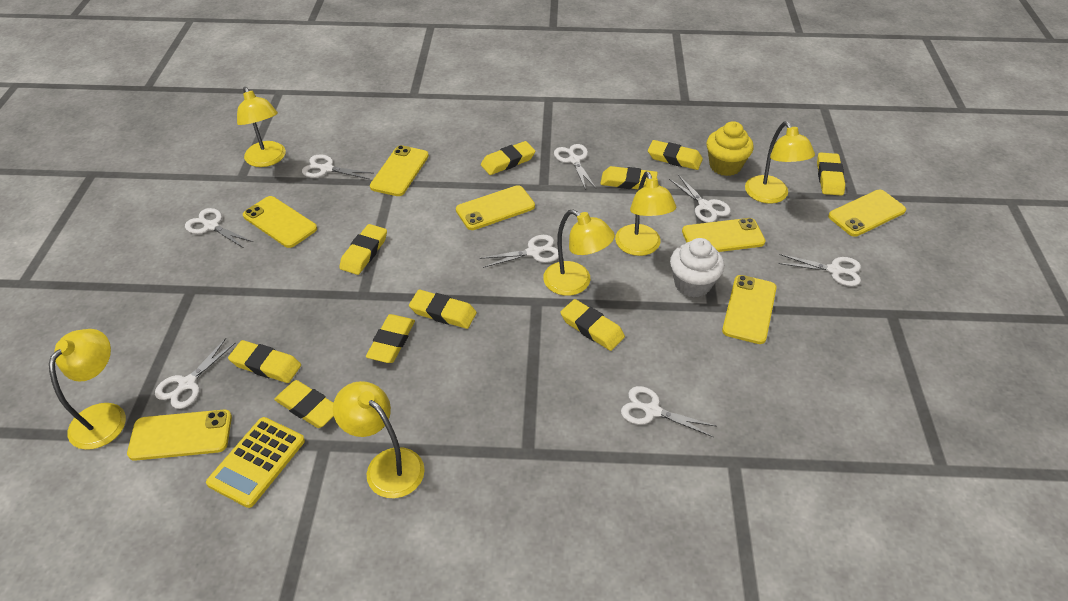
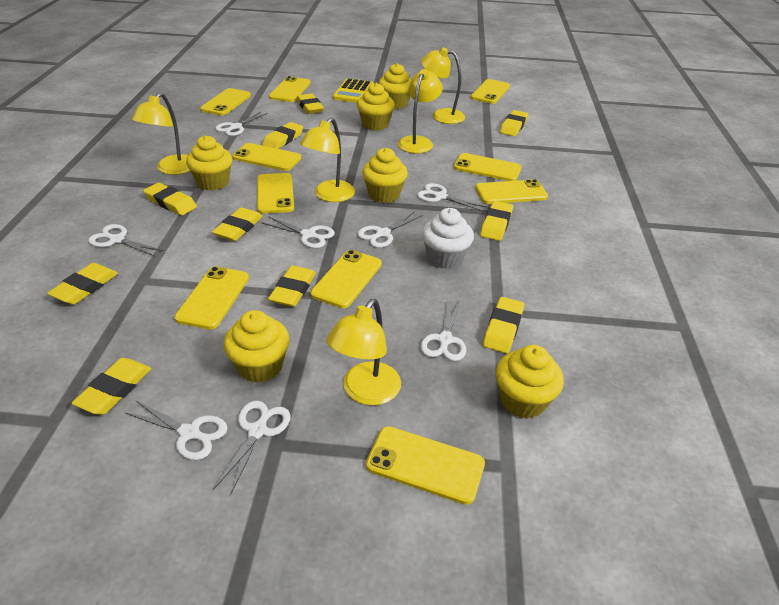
yellow cupcake: 1 -> 6
yellow lamp: 6 -> 5
yellow phone: 7 -> 10

